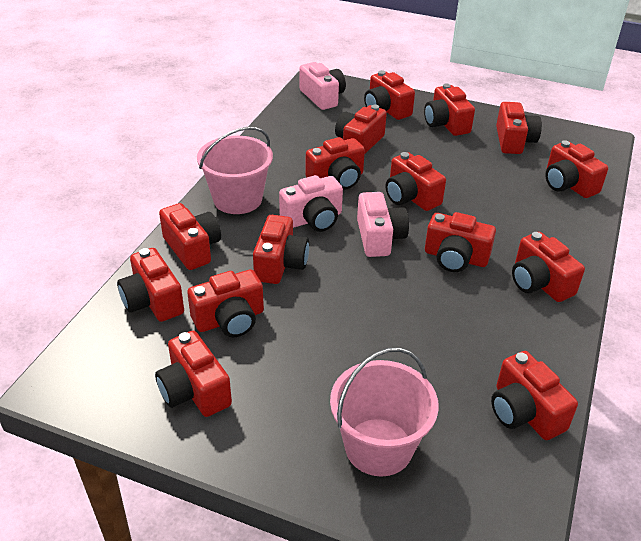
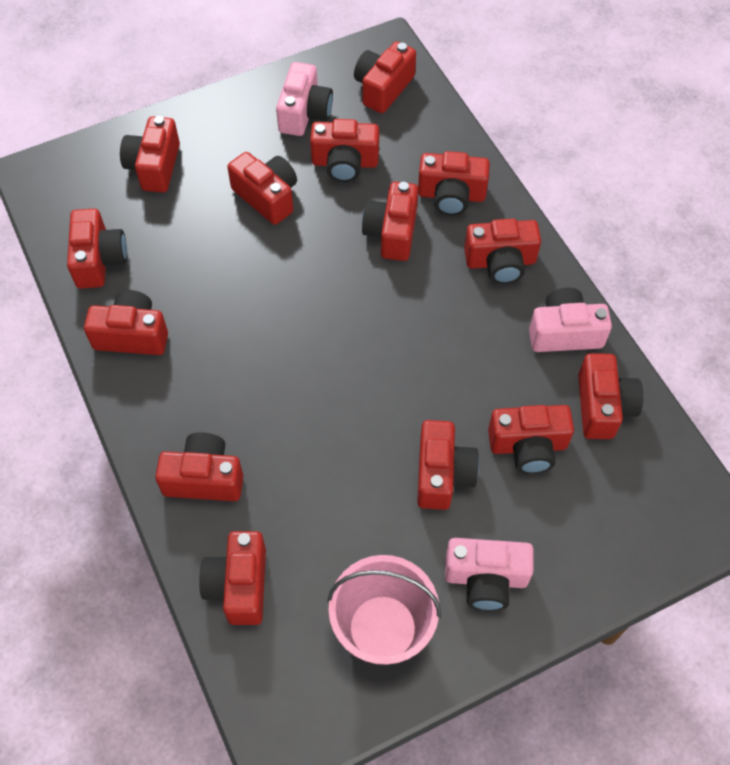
pink bucket: 2 -> 1
red camera: 15 -> 14

